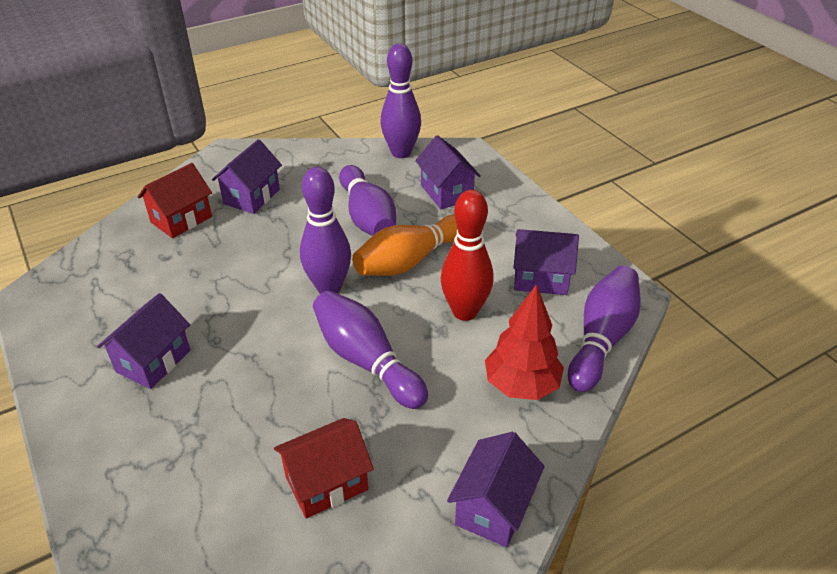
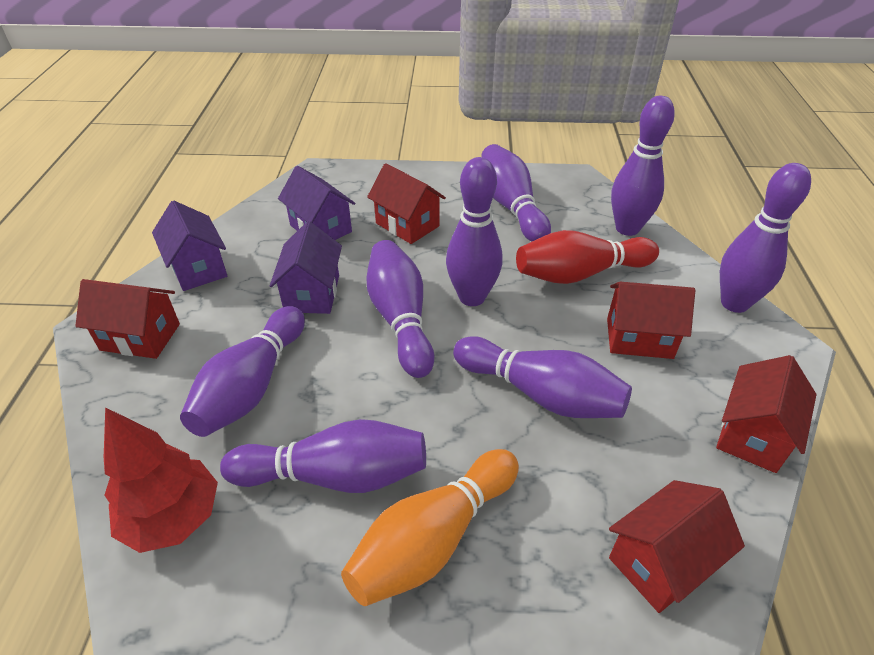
purple bowling pin: 5 -> 8
purple house: 5 -> 3
red house: 2 -> 5

